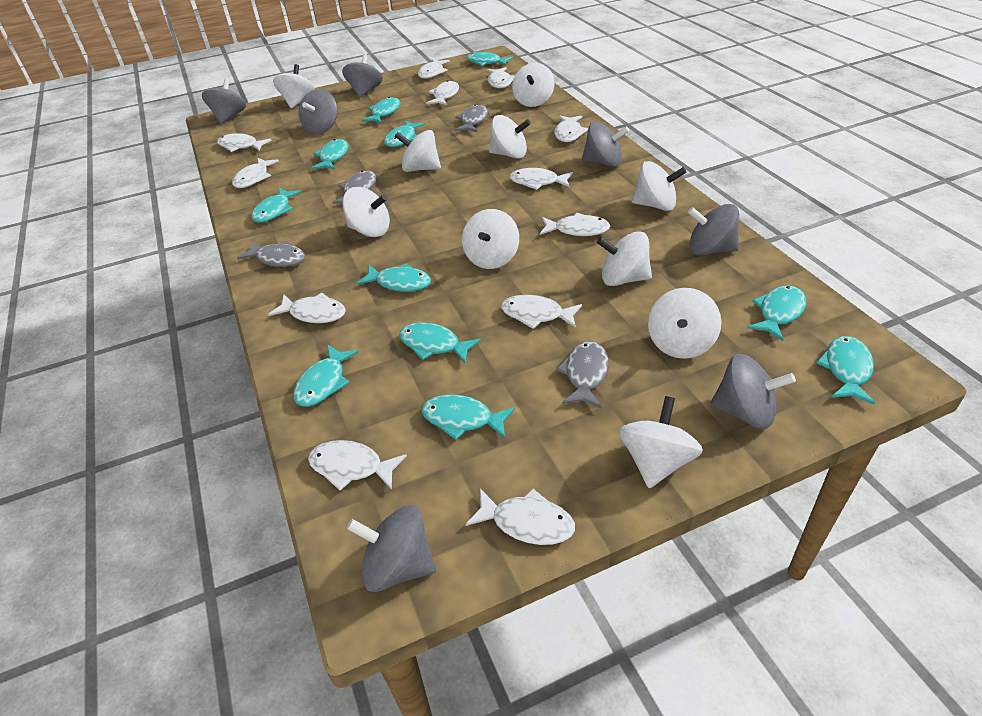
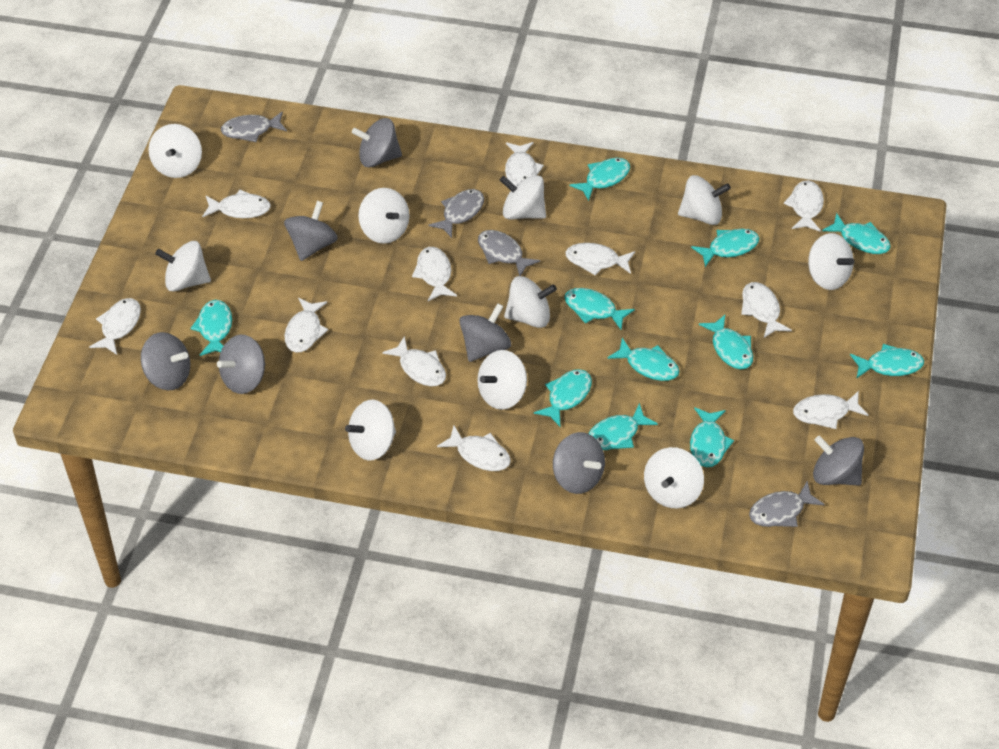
white fish: 12 -> 11

